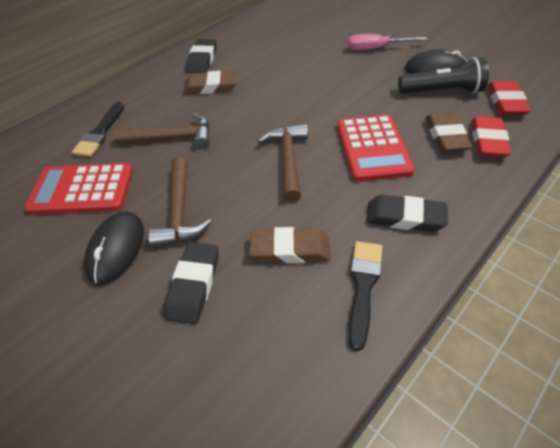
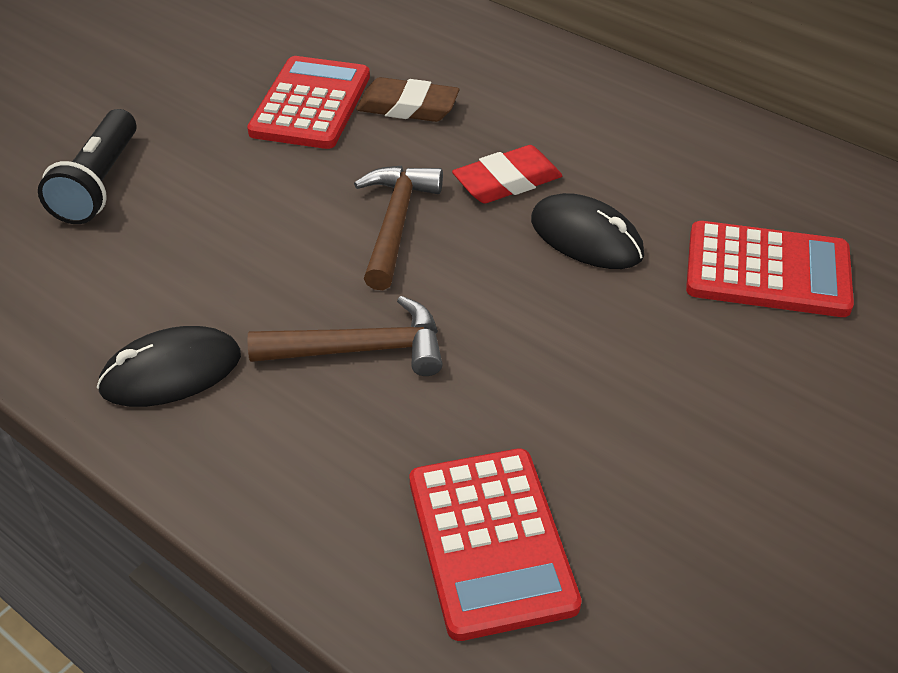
black brush: 2 -> 0
black eraser: 3 -> 0
brown eraser: 3 -> 1
brown hammer: 3 -> 2
pink screwdriver: 1 -> 0
red calculator: 2 -> 3
red eraser: 2 -> 1

